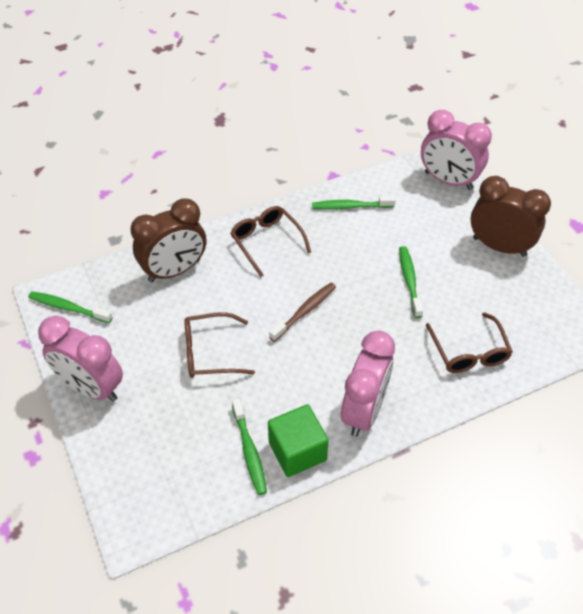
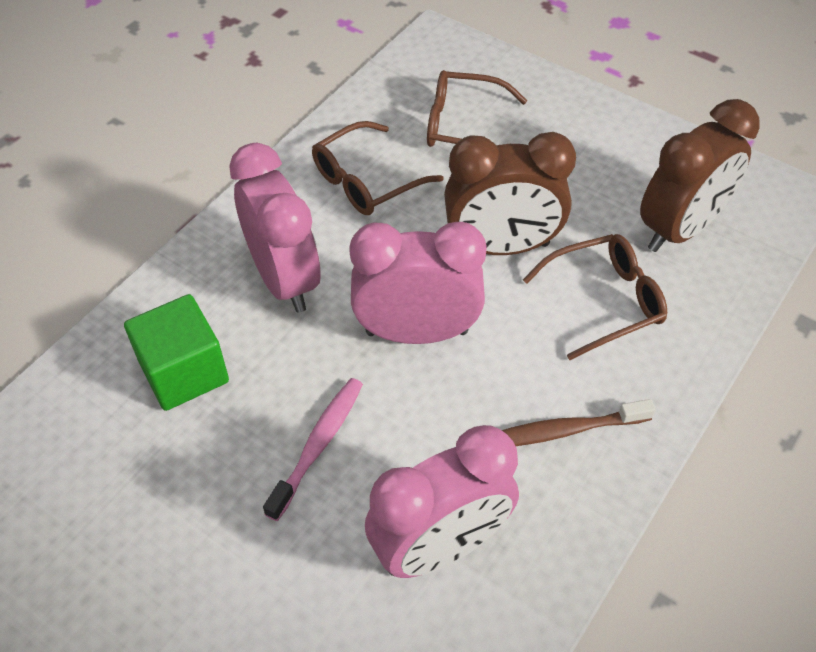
green toothbrush: 4 -> 0
pink toothbrush: 0 -> 1

